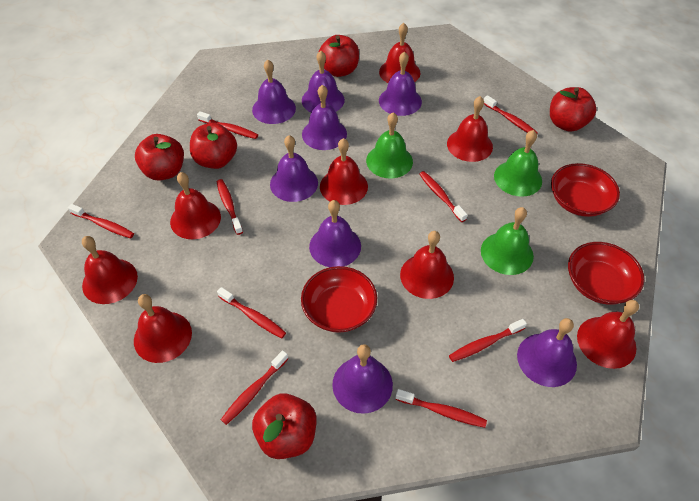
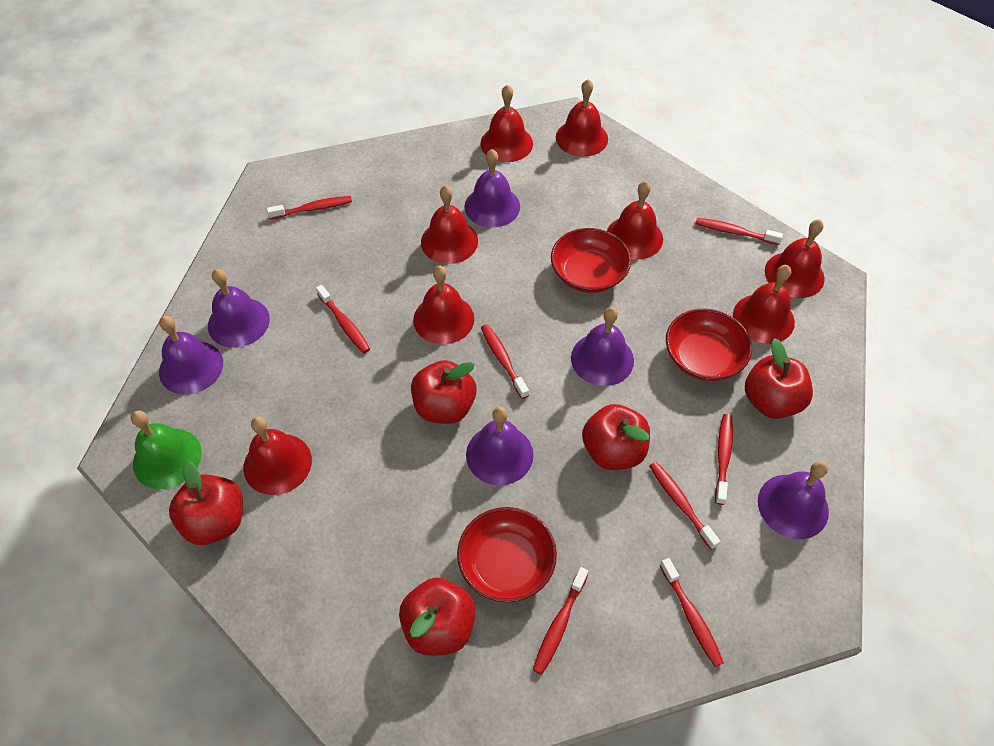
green bell: 3 -> 1
purple bell: 8 -> 6
red toothbrush: 9 -> 8

